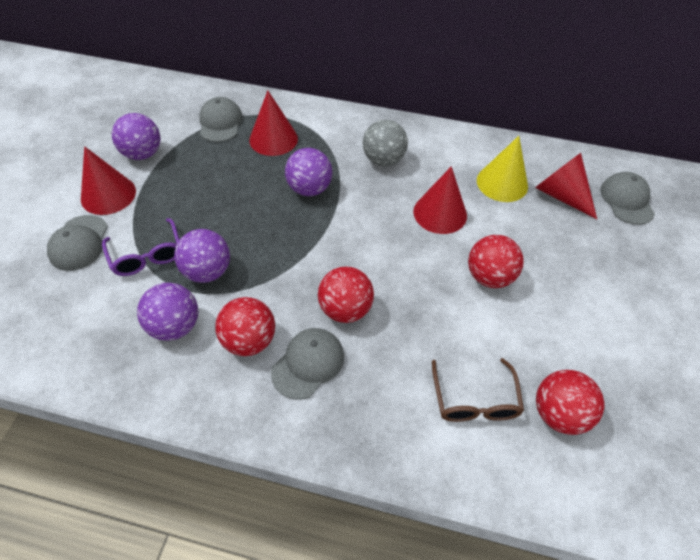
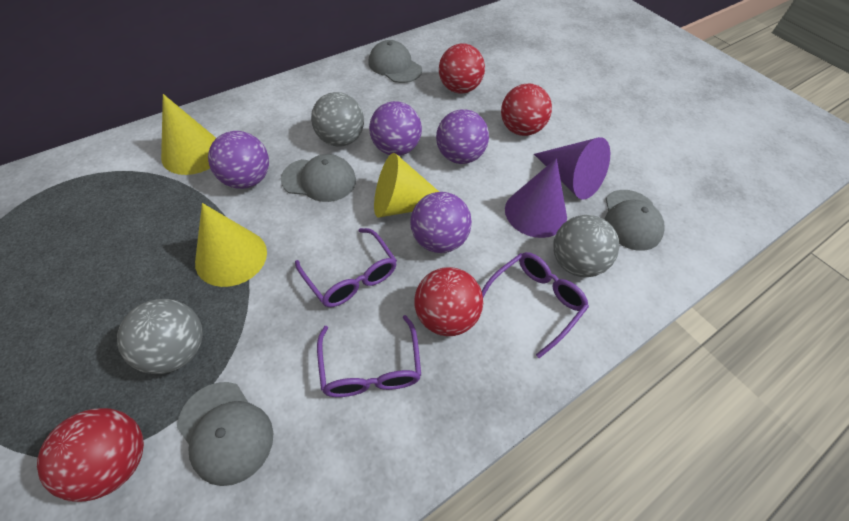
brown glasses: 1 -> 0
grey ball: 1 -> 3
purple cone: 0 -> 2
purple glasses: 1 -> 3
red cone: 4 -> 0
yellow cone: 1 -> 3

